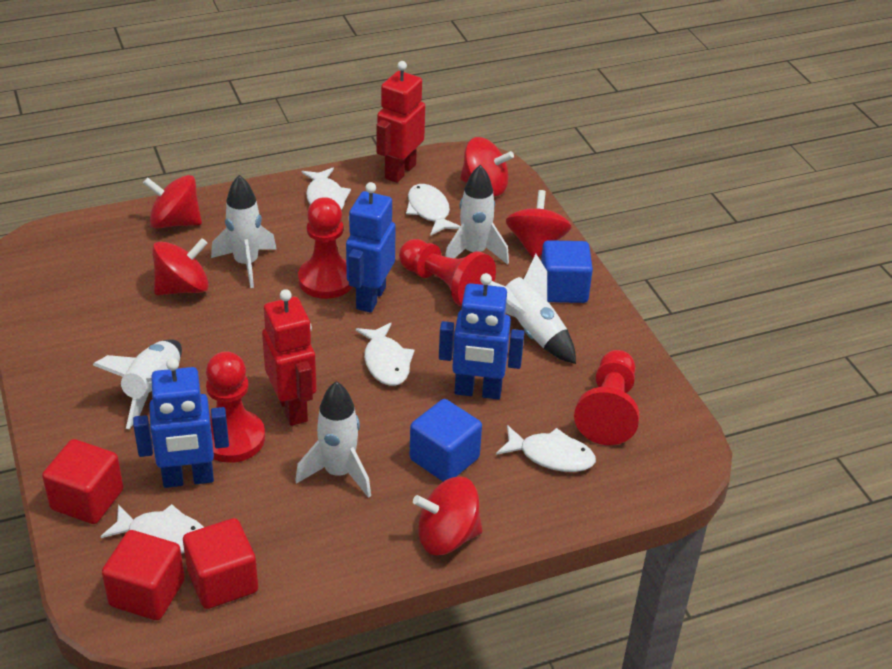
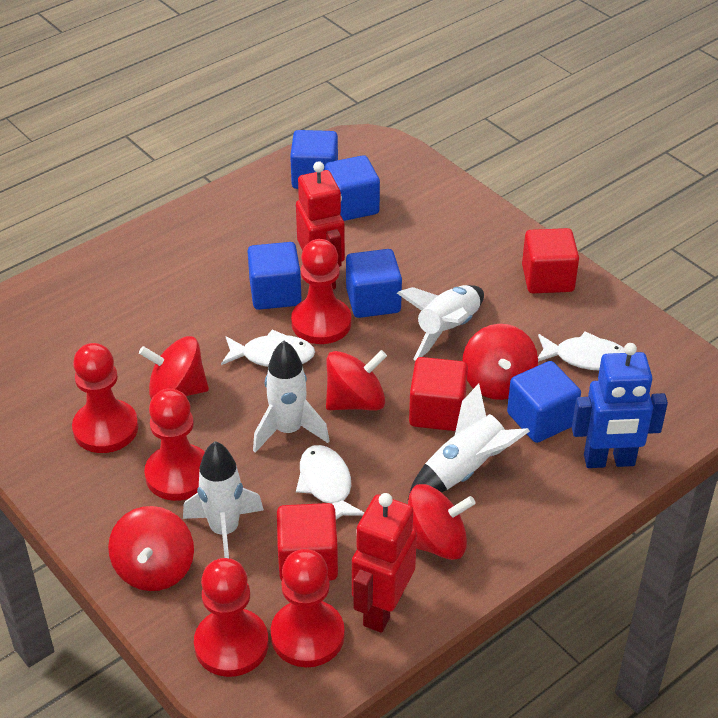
blue cube: 2 -> 5
blue robot: 3 -> 1
red pawn: 4 -> 5
white fish: 5 -> 3
white rocket: 5 -> 4

